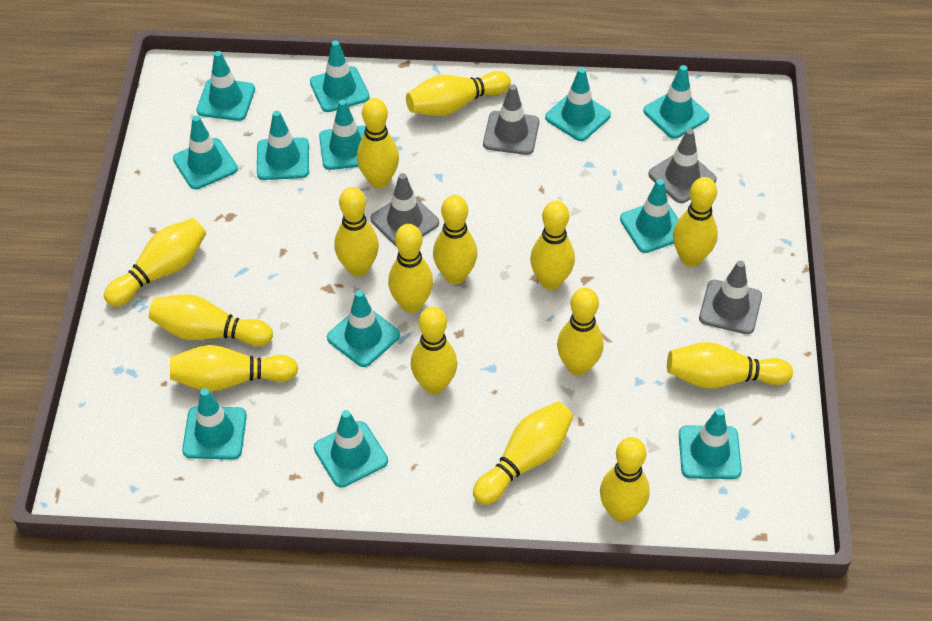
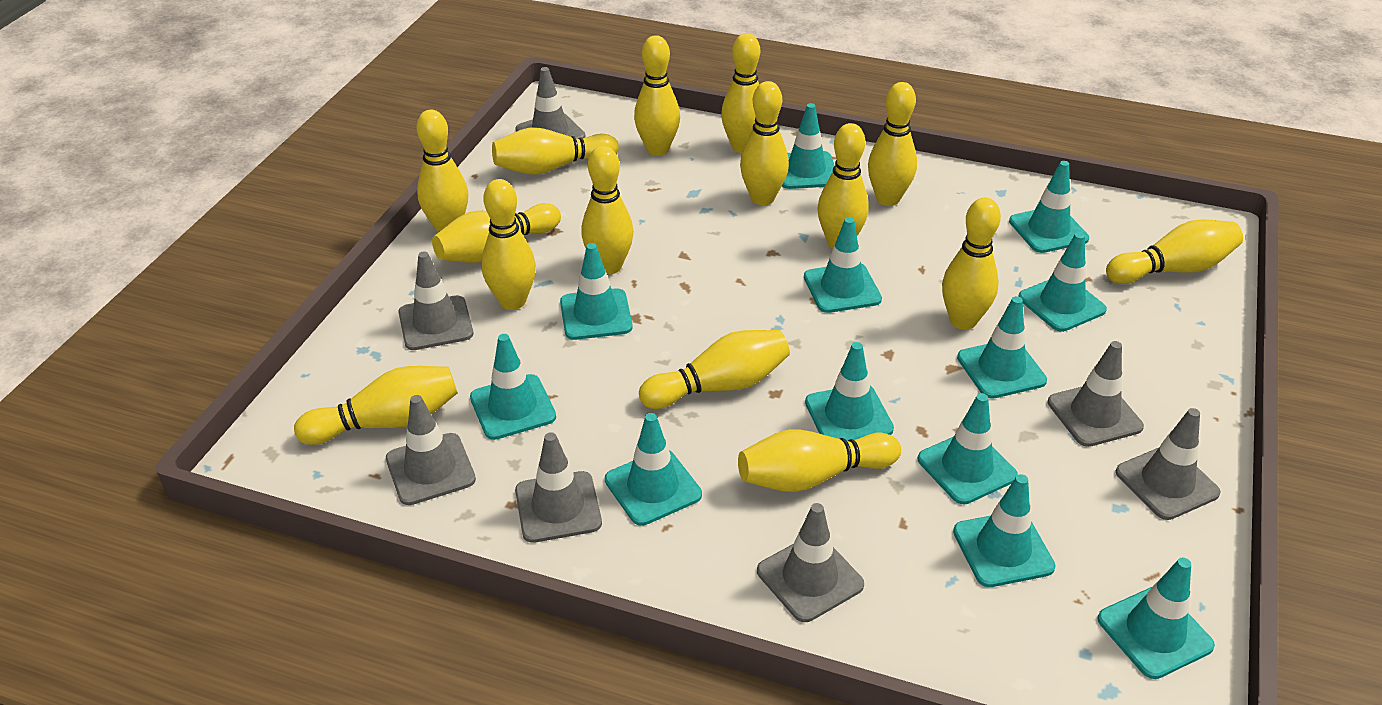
grey traffic cone: 4 -> 7

